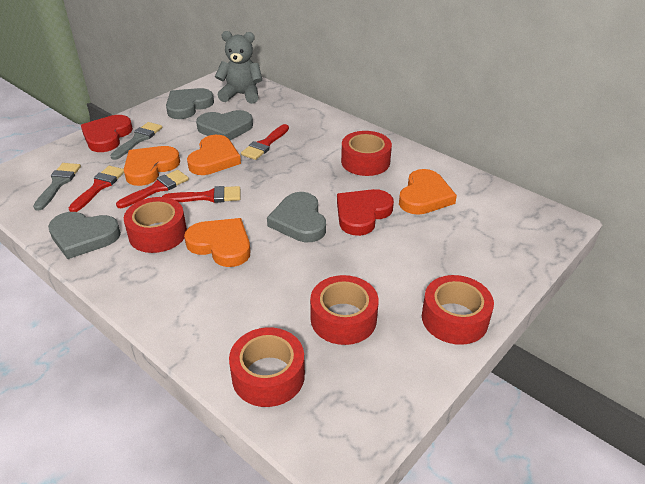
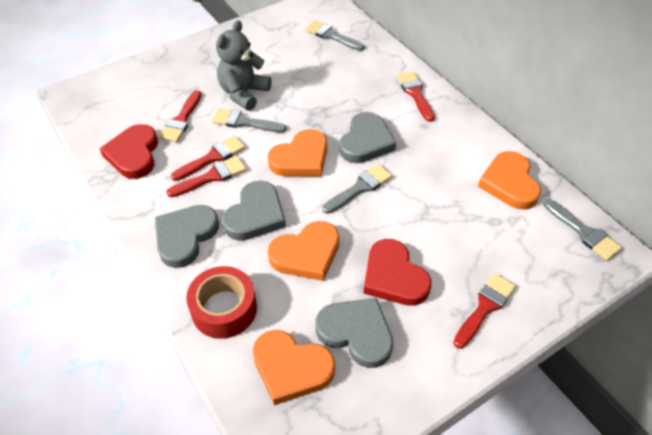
grey brush: 2 -> 4
red brush: 4 -> 5
red tape: 5 -> 1

